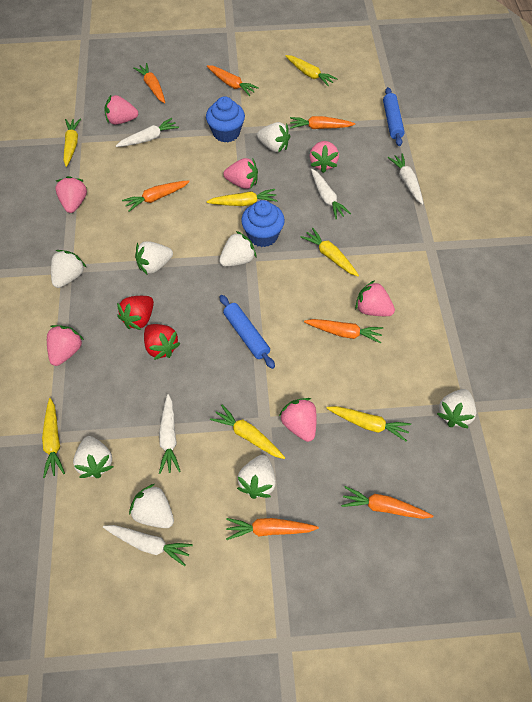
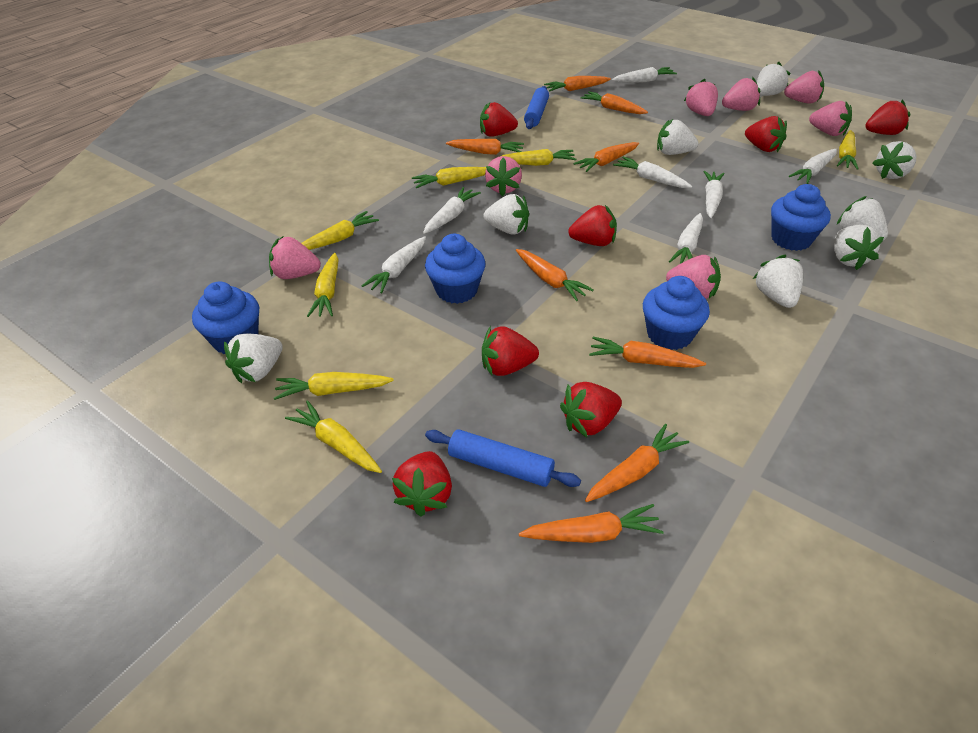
blue cupcake: 2 -> 4
orange carrot: 7 -> 8
red strawberry: 2 -> 7
white carrot: 5 -> 7

